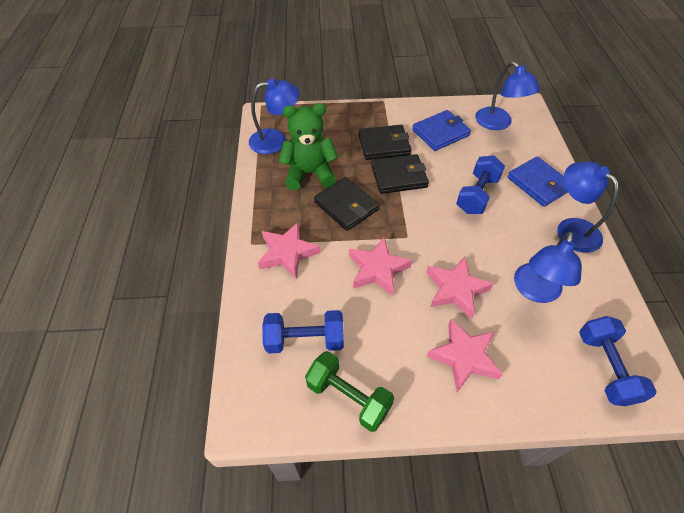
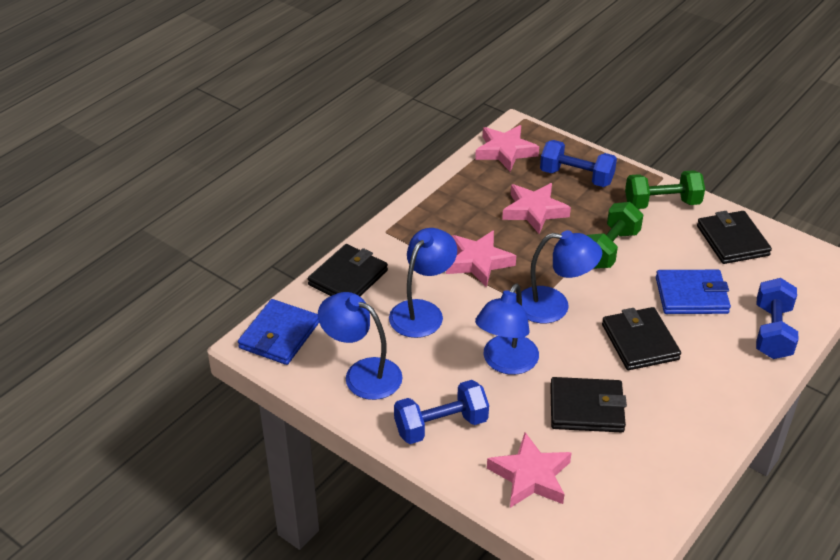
black wallet: 3 -> 4
green dumbbell: 1 -> 2
green teddy bear: 1 -> 0

